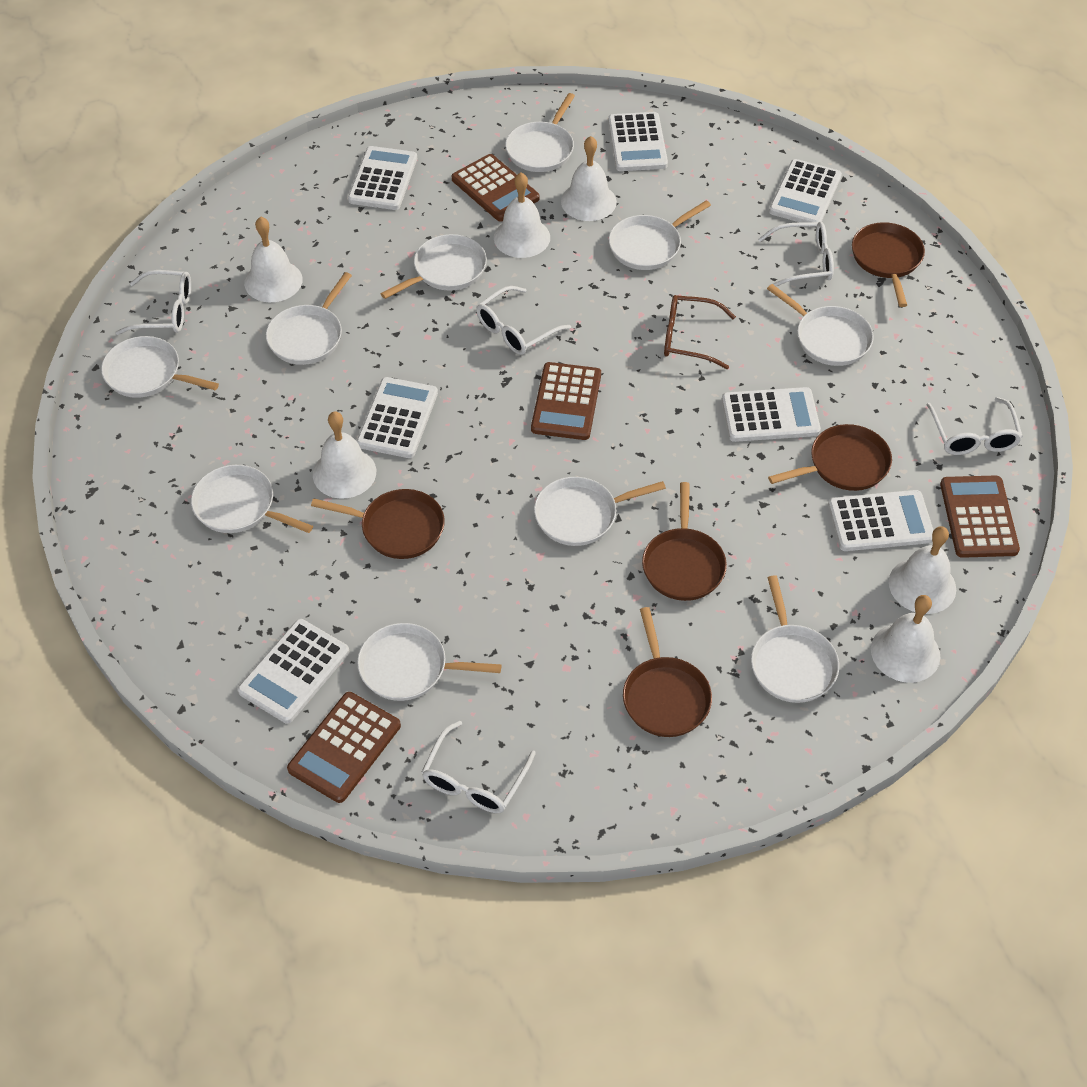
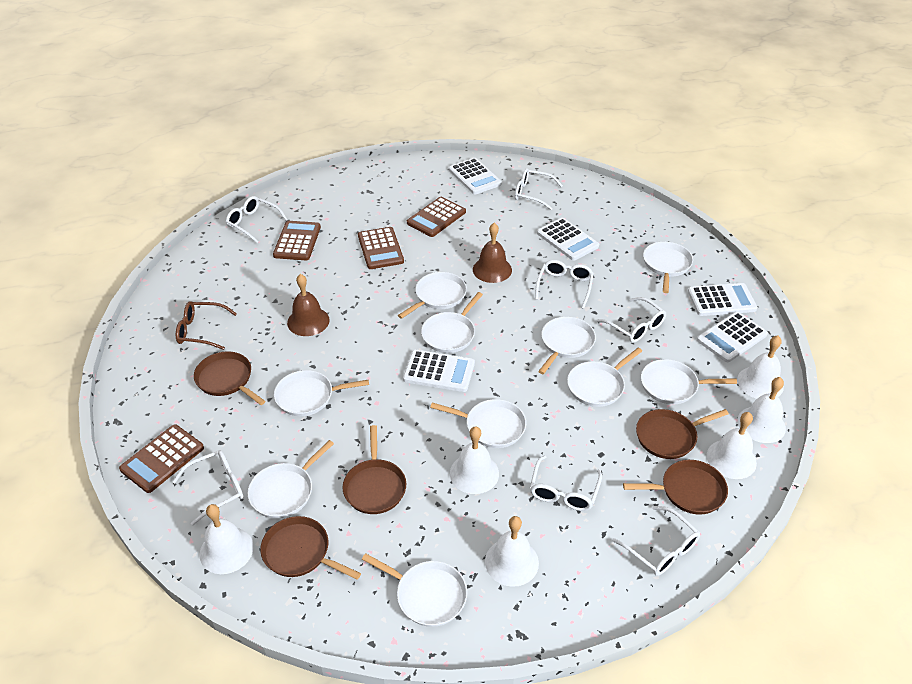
brown bell: 0 -> 2
white calculator: 7 -> 5
white glasses: 5 -> 7

